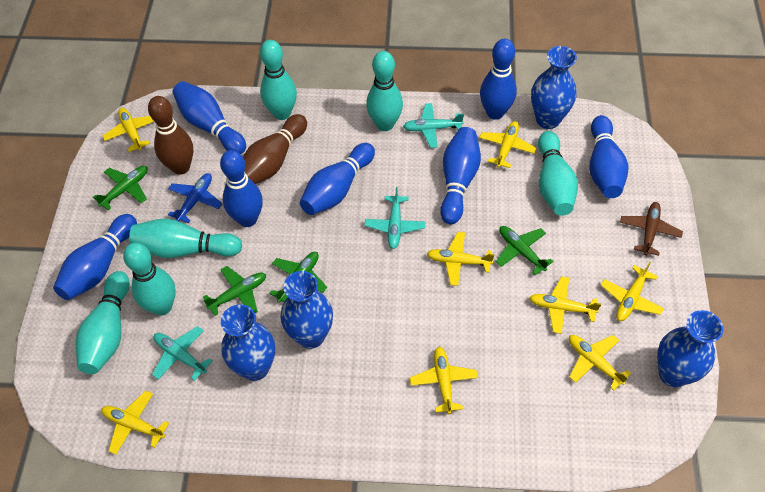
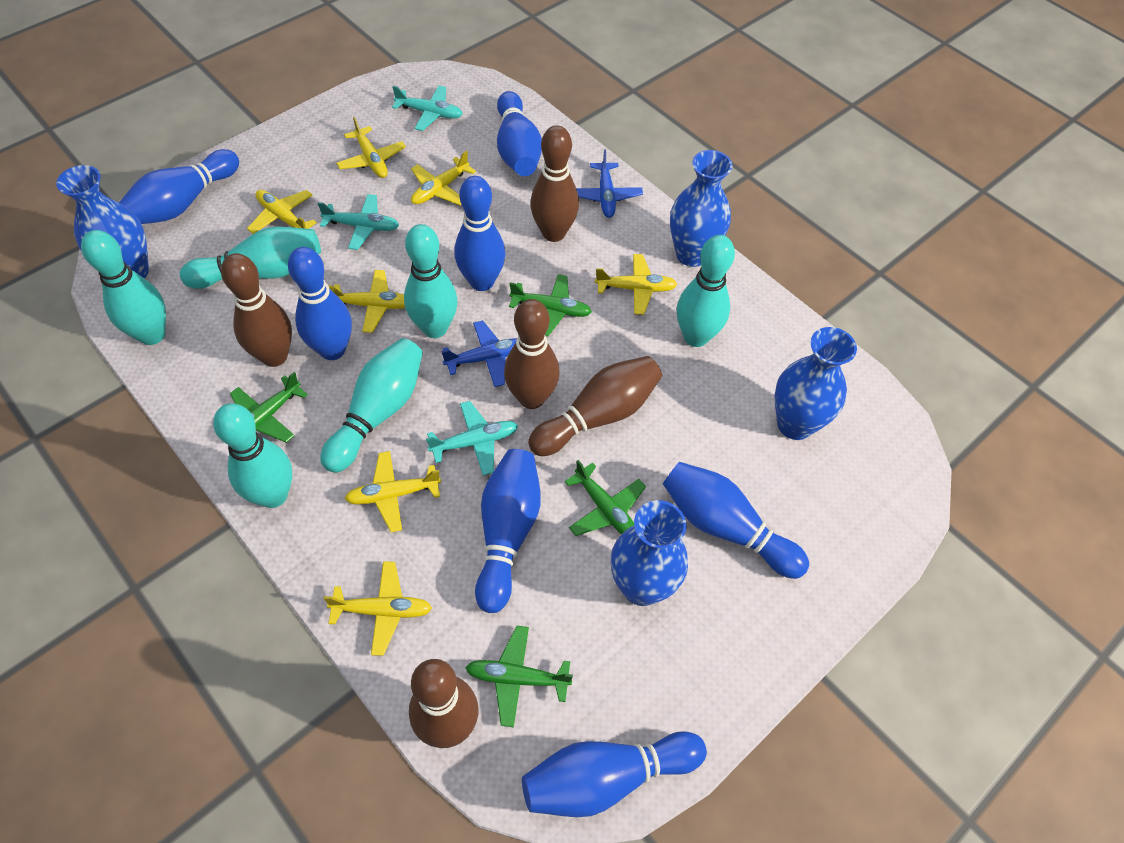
blue plane: 1 -> 2
brown bowling pin: 2 -> 5
brown plane: 1 -> 0
yellow plane: 8 -> 7

